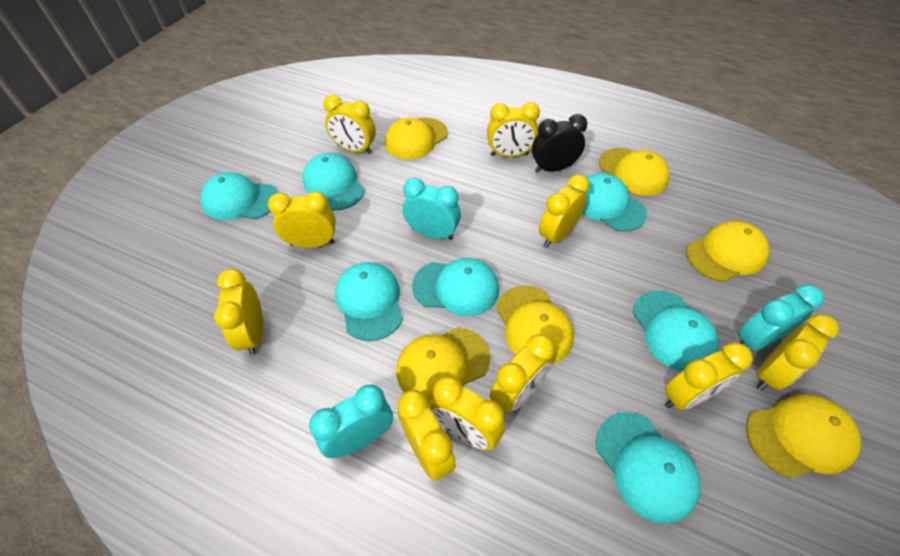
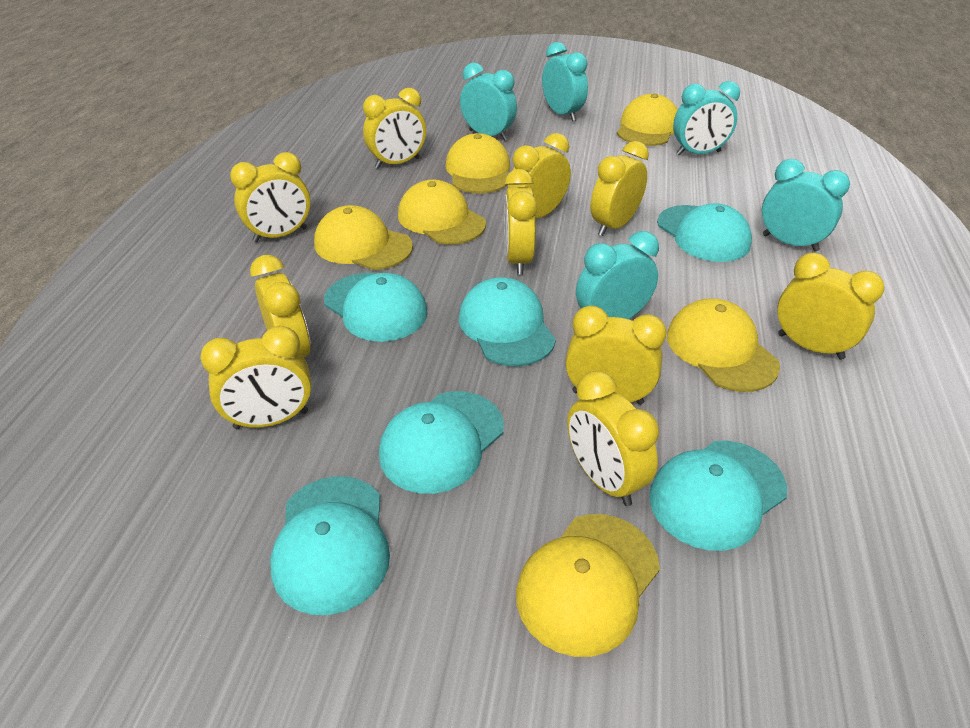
black clock: 1 -> 0
turquoise cap: 7 -> 6
turquoise clock: 3 -> 5

